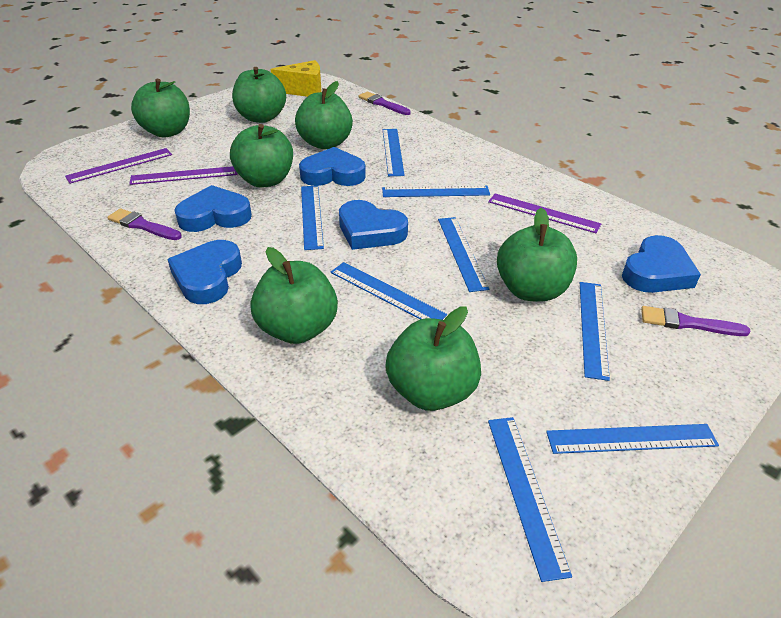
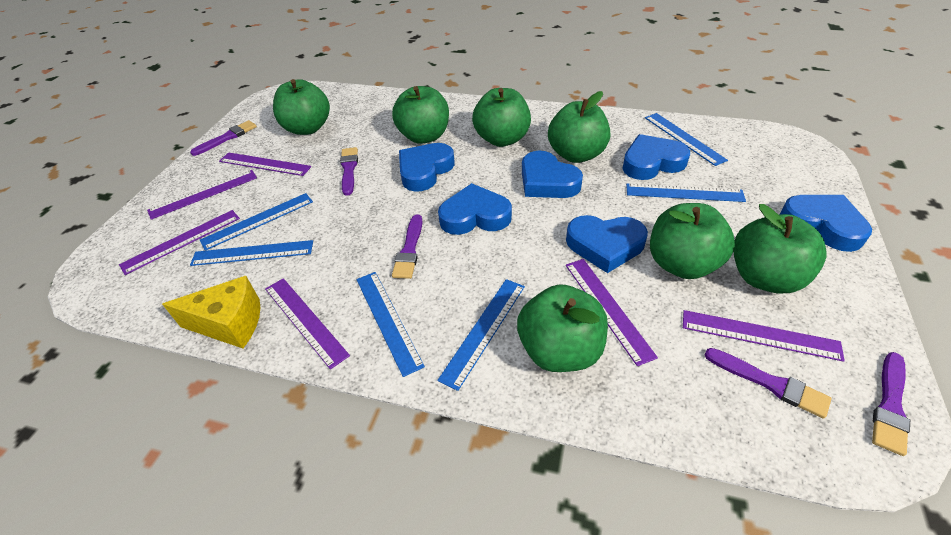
blue heart: 5 -> 6
blue ruler: 8 -> 6
purple brush: 3 -> 5
purple ruler: 3 -> 6

